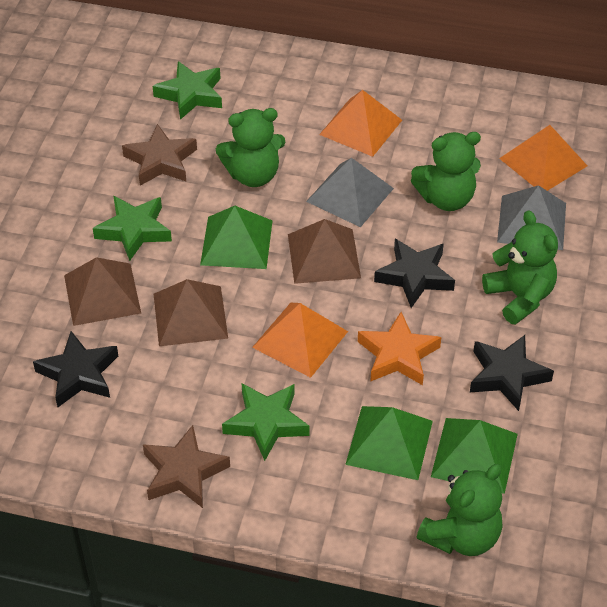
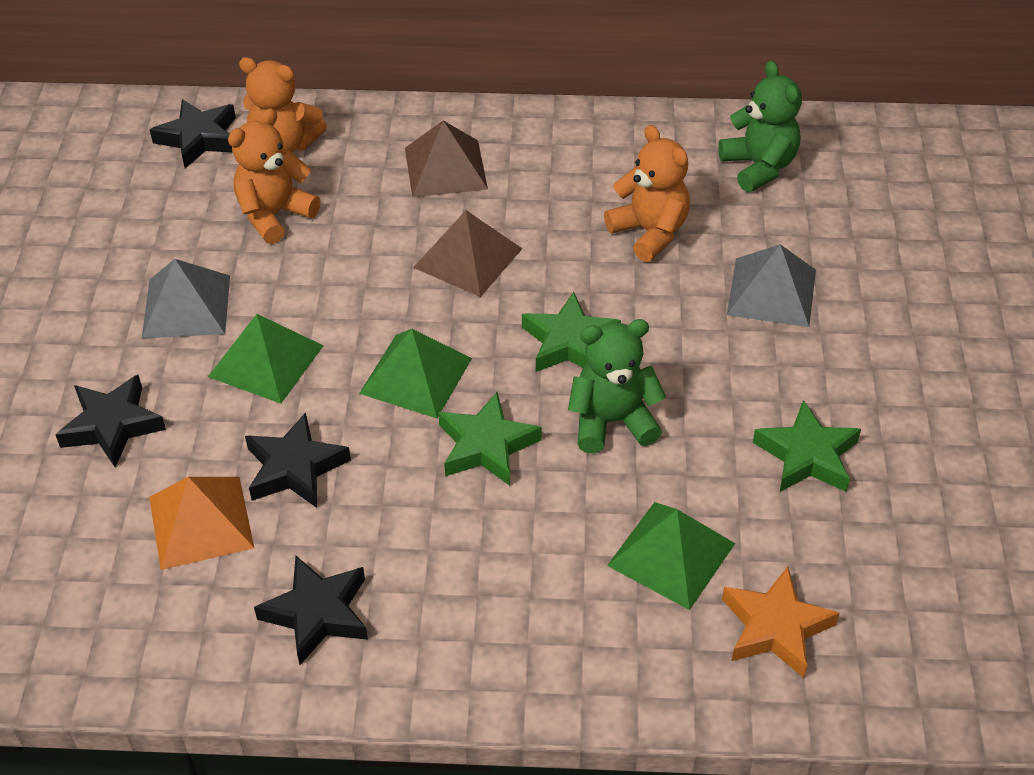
black star: 3 -> 4
brown pyramid: 3 -> 2
brown star: 2 -> 0
green teddy bear: 4 -> 2
orange pyramid: 3 -> 1
orange teddy bear: 0 -> 3

